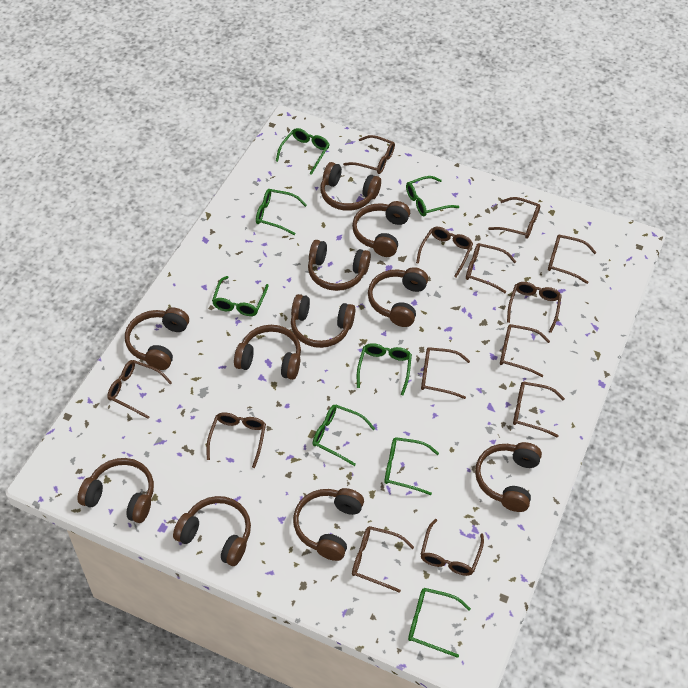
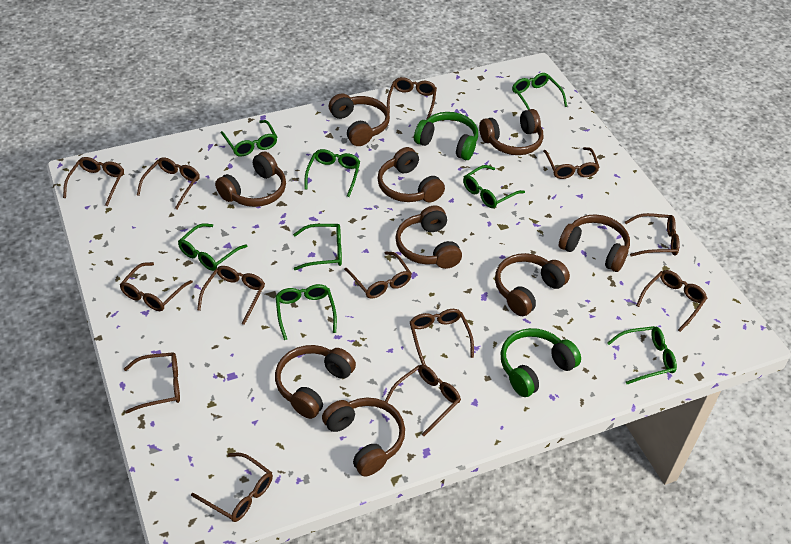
brown headphones: 11 -> 9
green headphones: 0 -> 2

